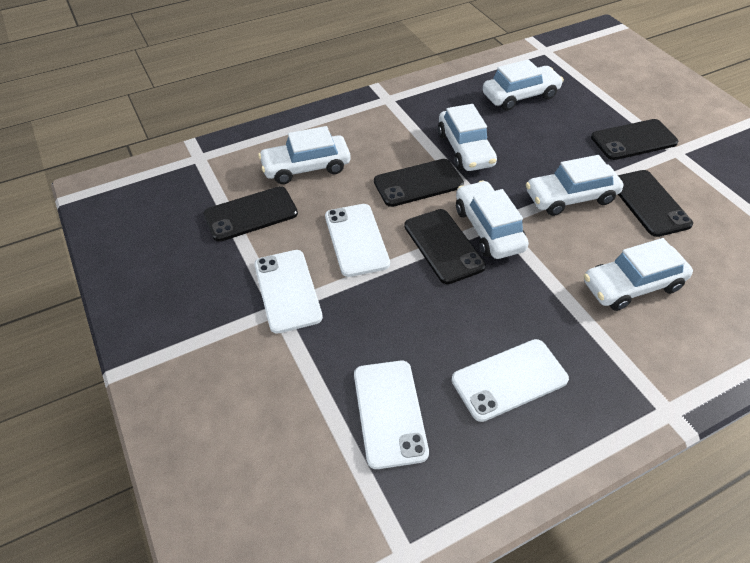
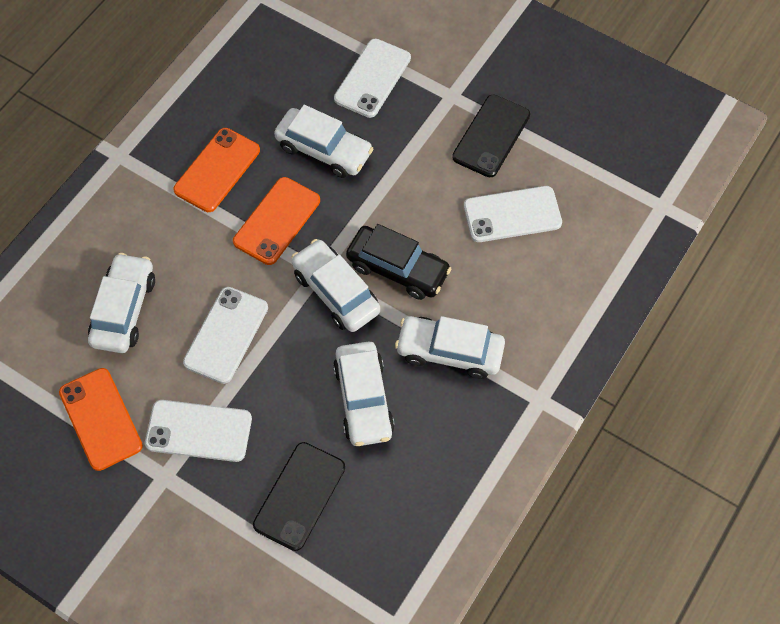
black car: 0 -> 1
black phone: 5 -> 2
orange phone: 0 -> 3
white car: 6 -> 5

